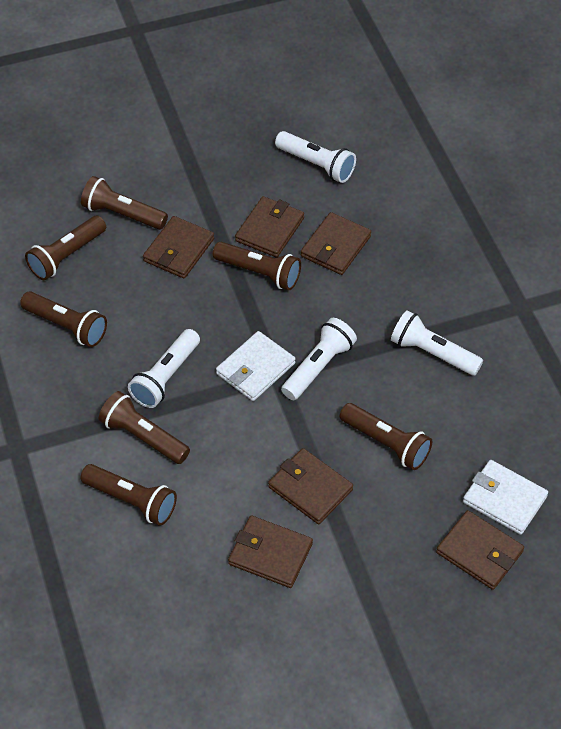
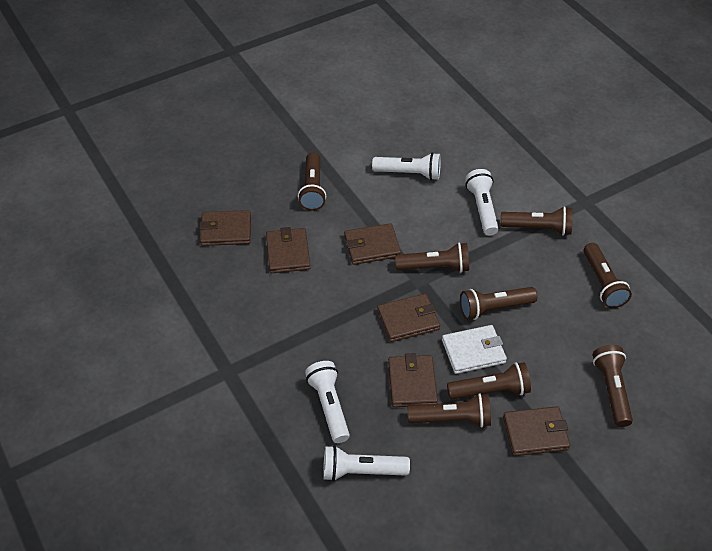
brown flashlight: 7 -> 8
white wallet: 2 -> 1

